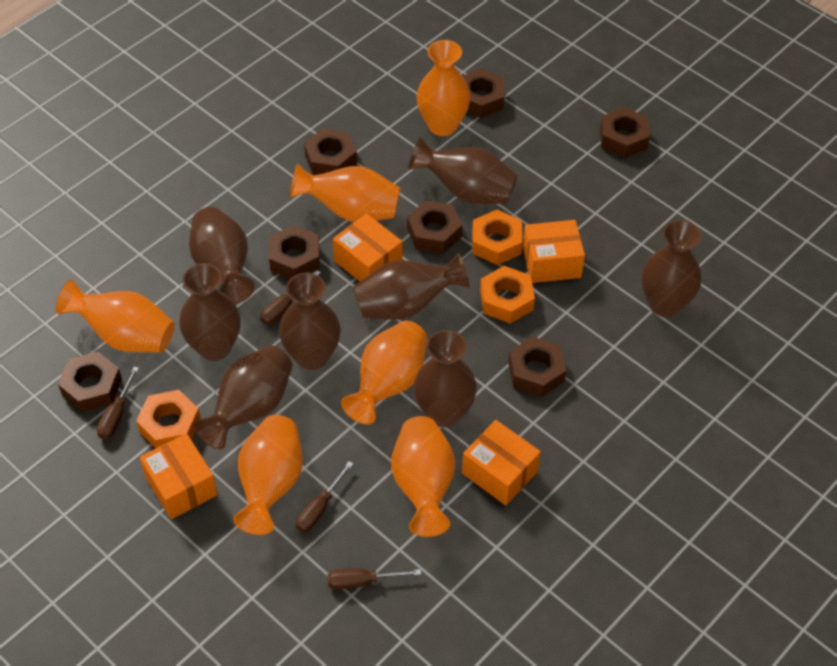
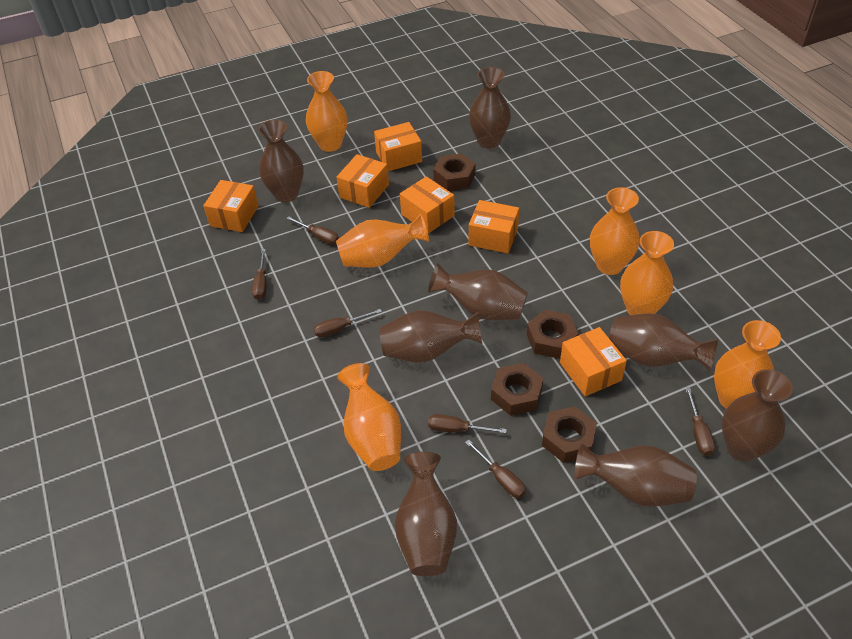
brown nut: 7 -> 4
brown screwdriver: 4 -> 6
orange box: 4 -> 6
orange nut: 3 -> 0

